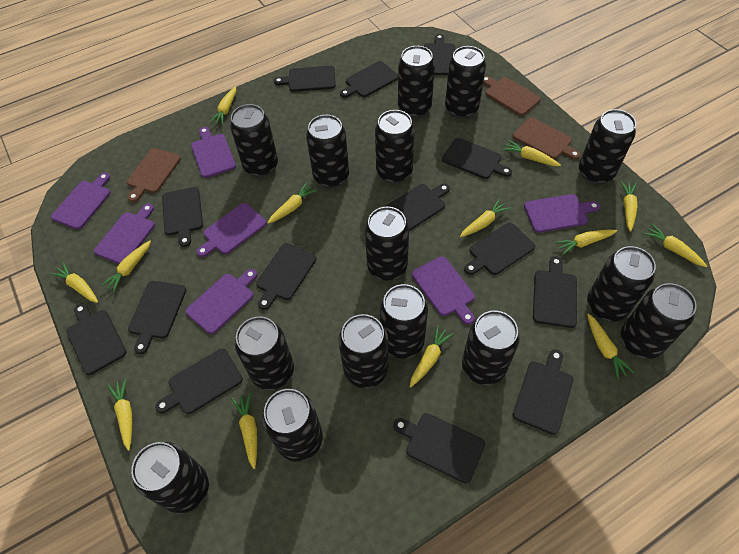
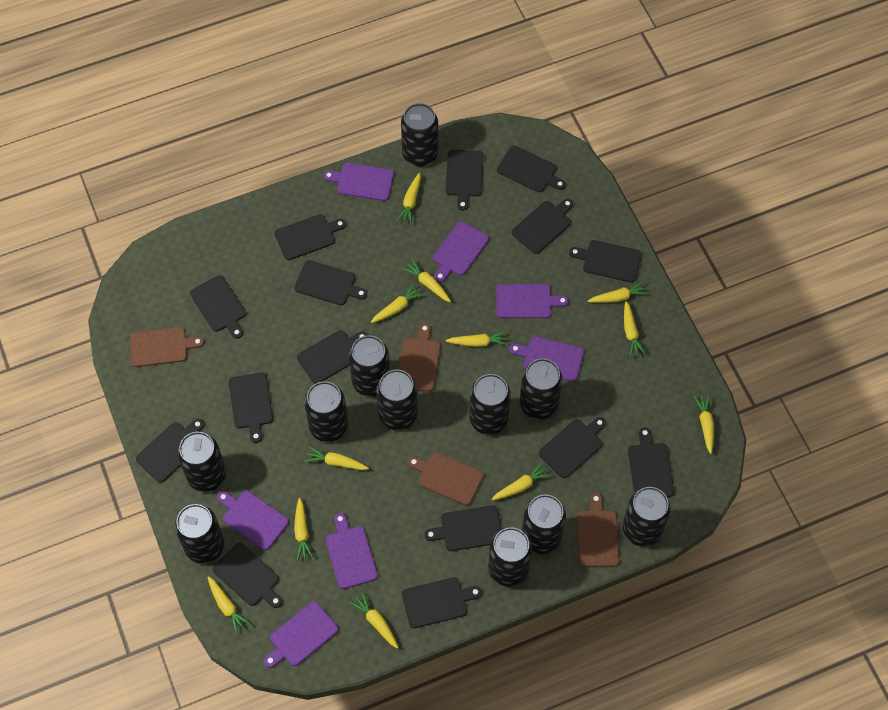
black can: 15 -> 11
black cutting board: 14 -> 15
brown cutting board: 3 -> 4
yellow carrot: 13 -> 12

